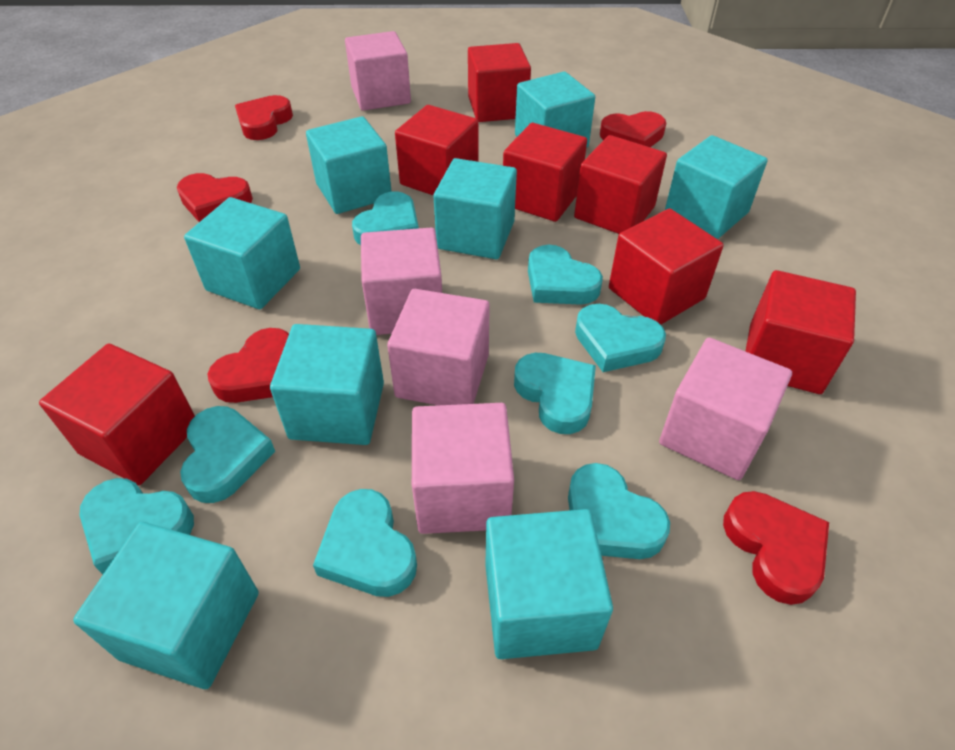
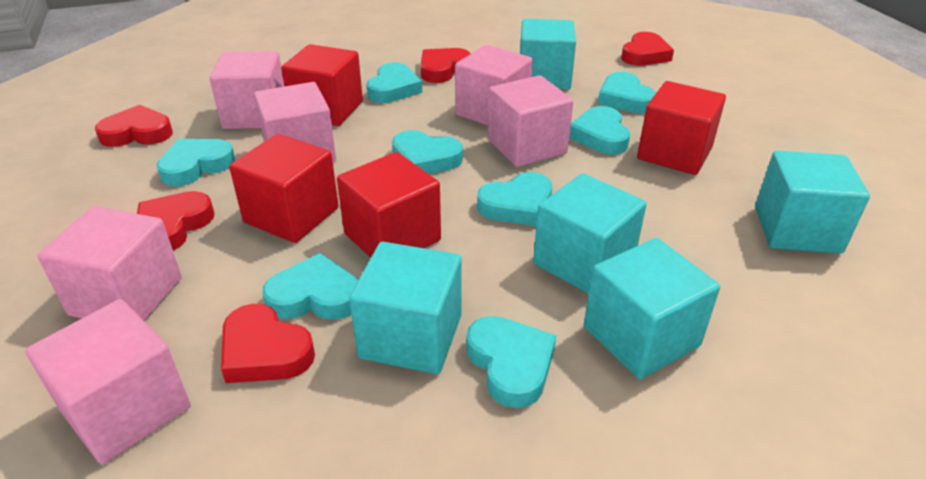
pink cube: 5 -> 6
red cube: 7 -> 4
turquoise cube: 8 -> 5

